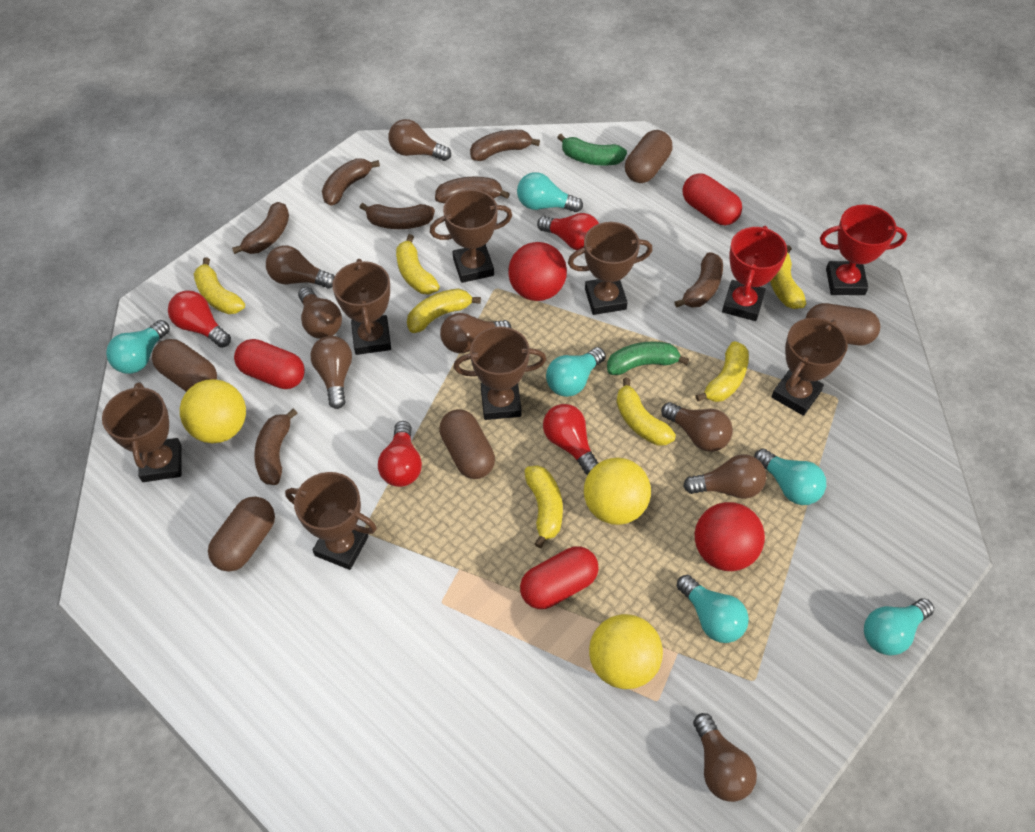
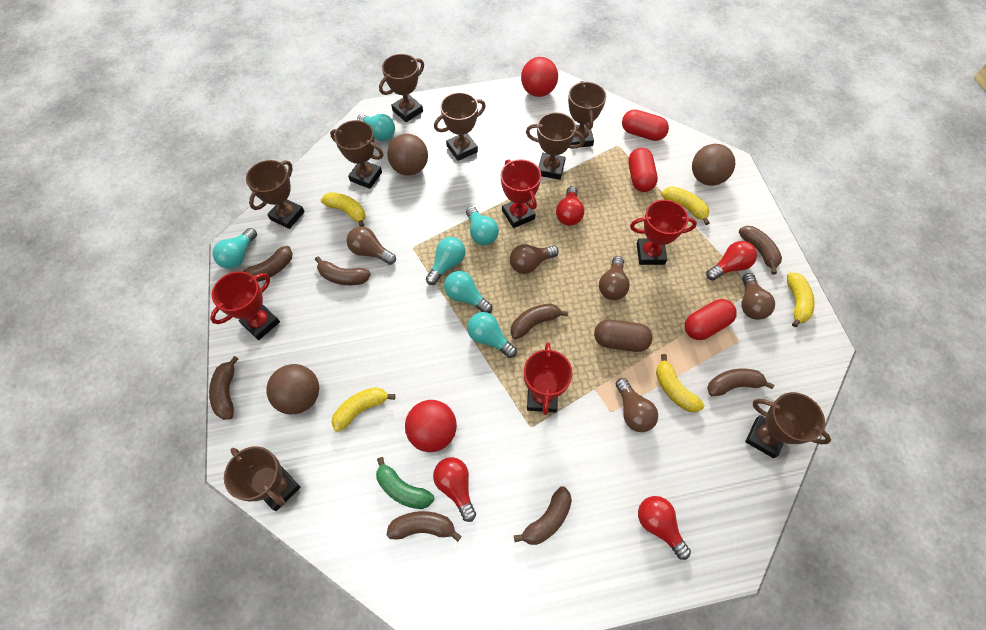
brown ball: 0 -> 3
brown banana: 7 -> 8
brown capsule: 5 -> 1
brown light bulb: 8 -> 5
brown trophy: 7 -> 8
green banana: 2 -> 1
red trophy: 2 -> 4
yellow ball: 3 -> 0
yellow banana: 7 -> 5

